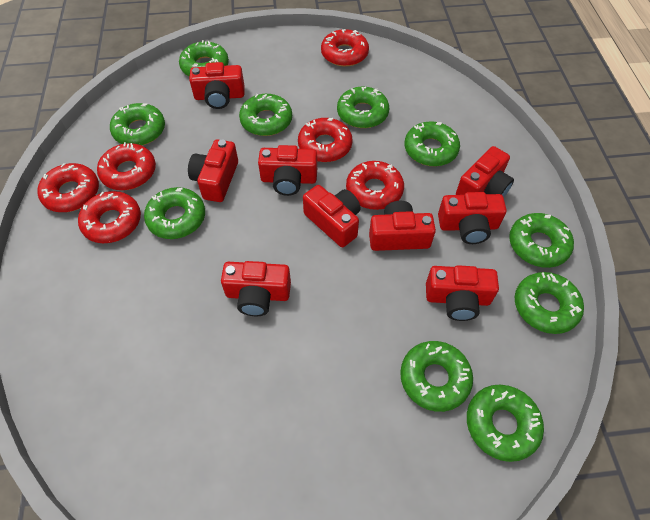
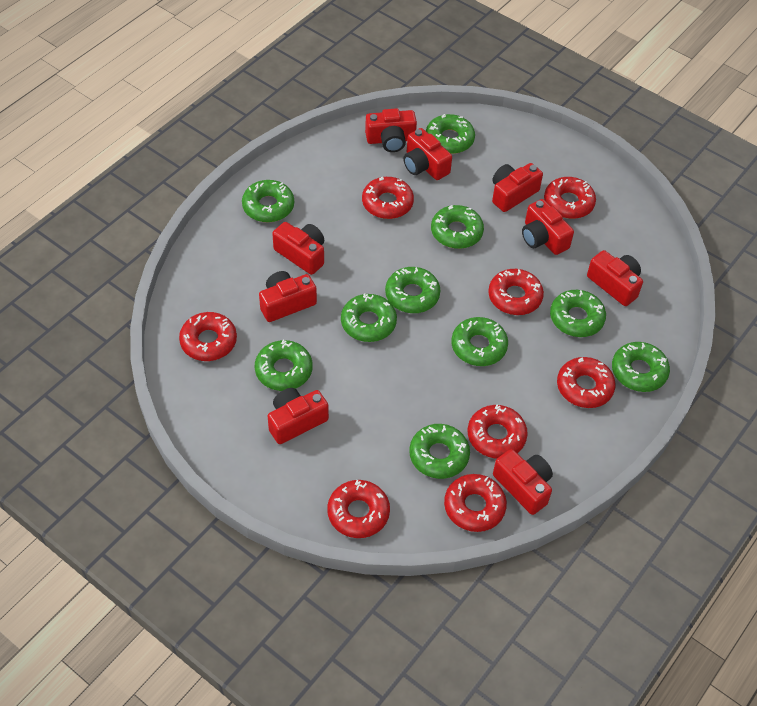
red donut: 6 -> 8

